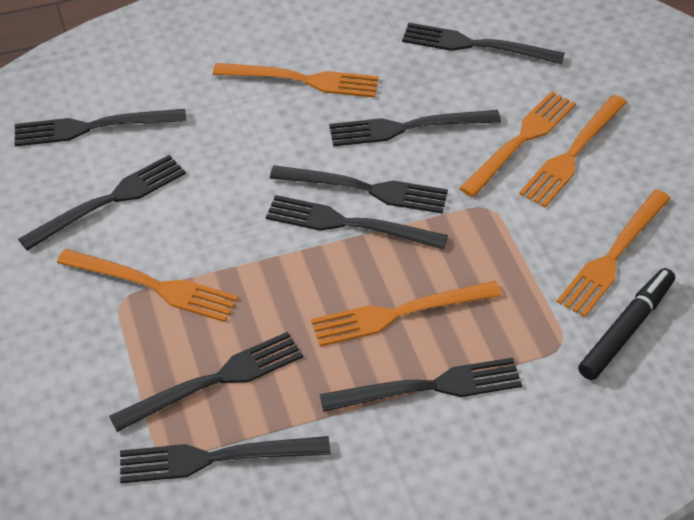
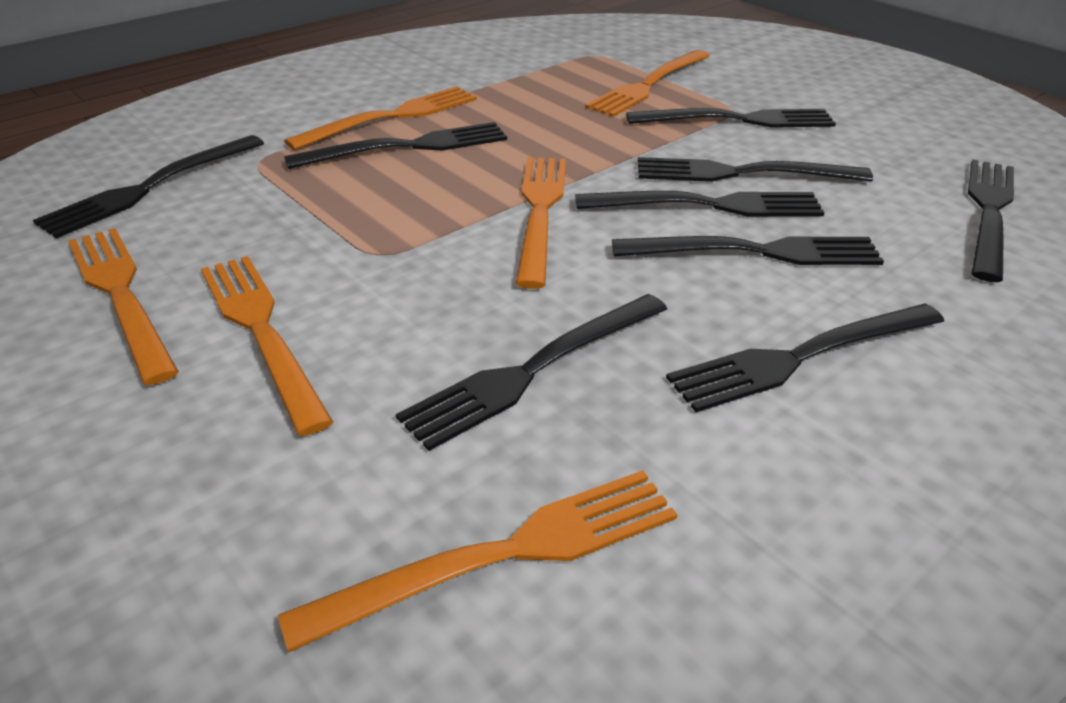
black marker: 1 -> 0

